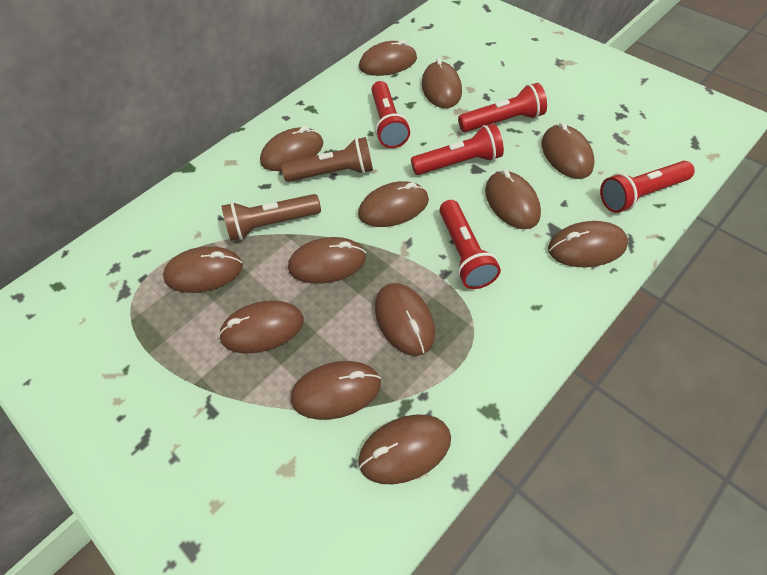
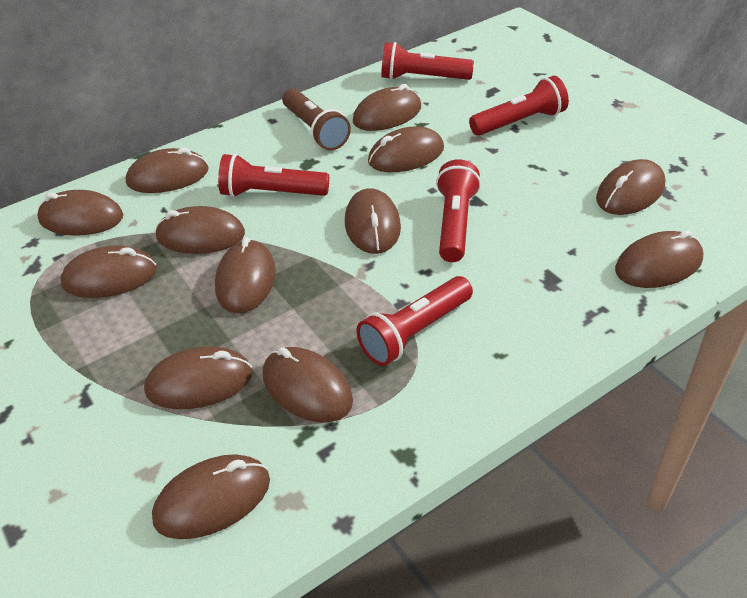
brown flashlight: 2 -> 1

